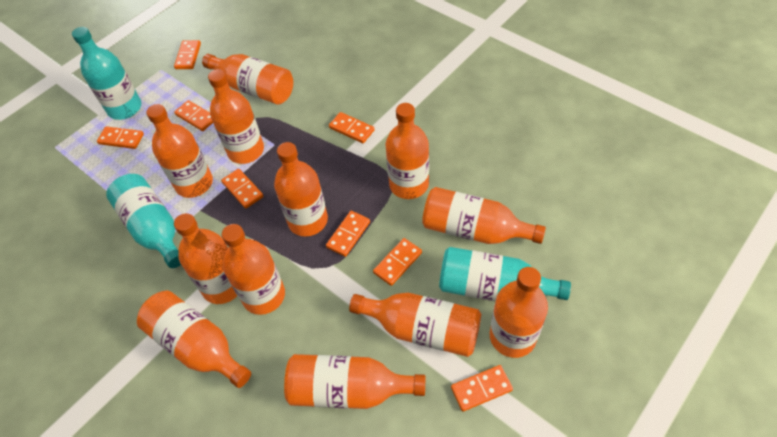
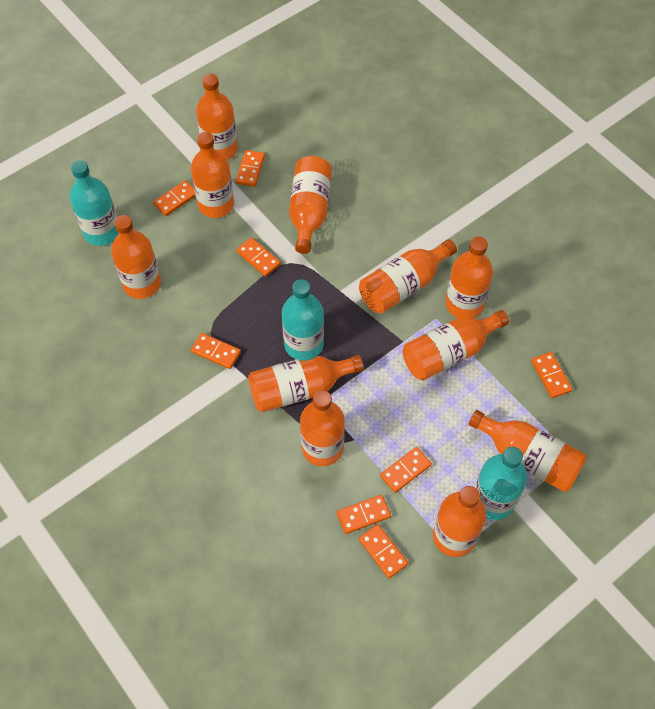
orange bottle: 12 -> 11

